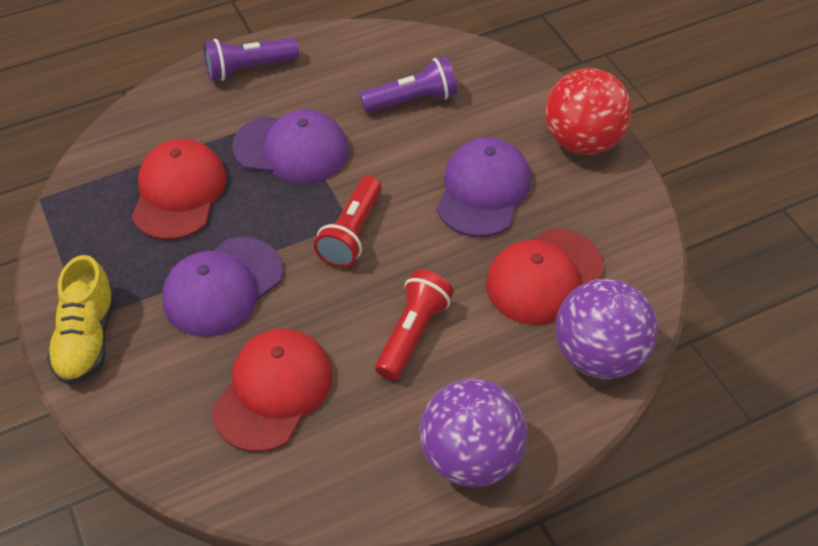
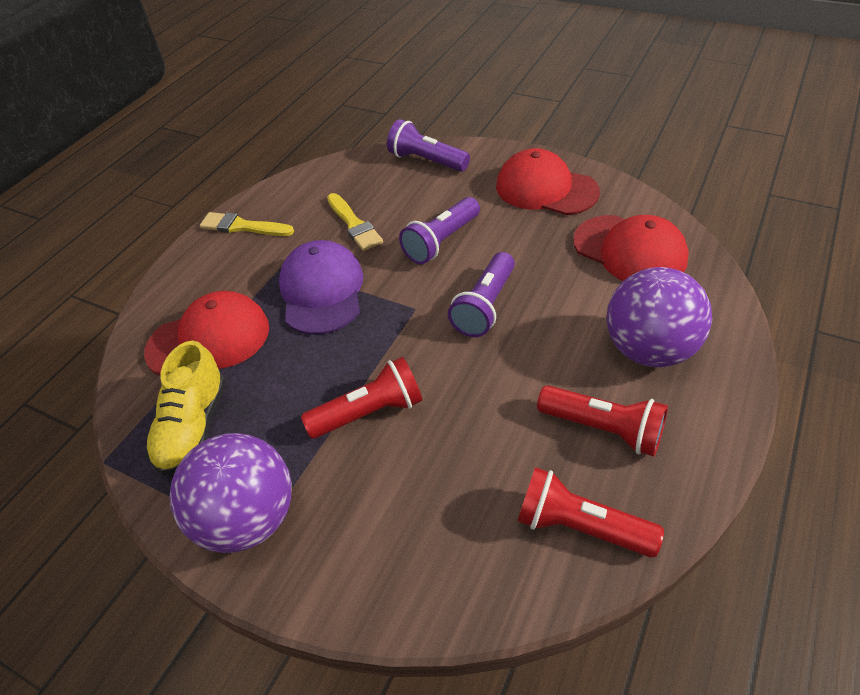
purple cap: 3 -> 1
purple flashlight: 2 -> 3
red ball: 1 -> 0
red flashlight: 2 -> 3
yellow brush: 0 -> 2

